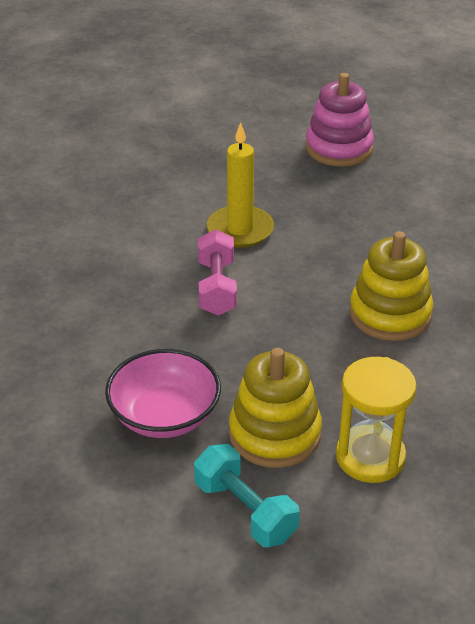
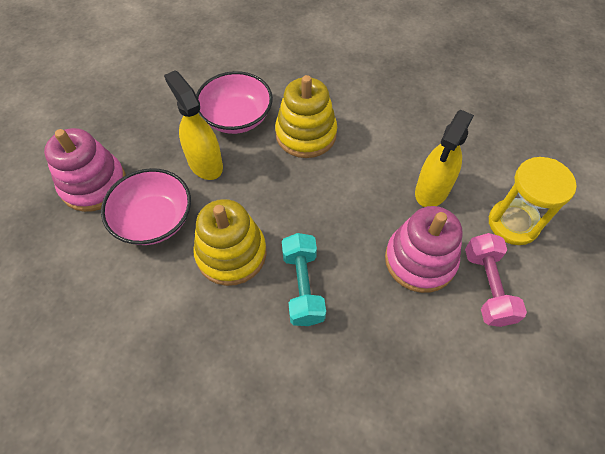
pink bowl: 1 -> 2
pink stacking toy: 1 -> 2
yellow candle: 1 -> 0
yellow spray bottle: 0 -> 2

